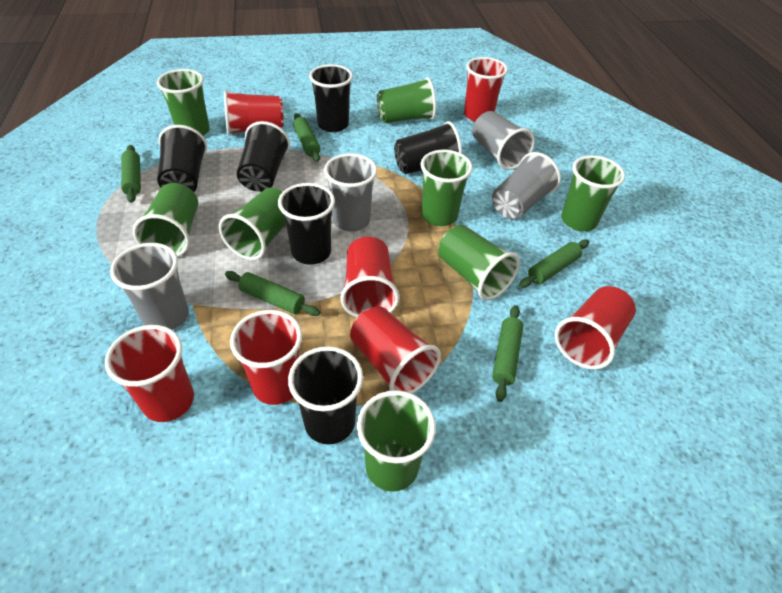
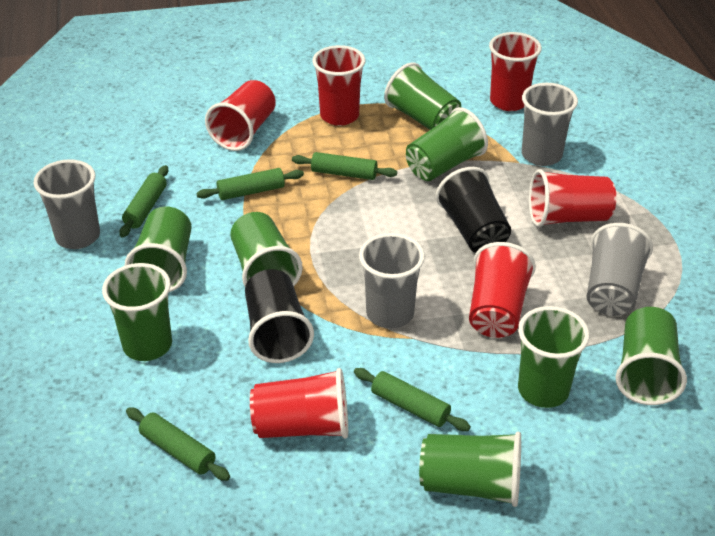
black cup: 6 -> 2
red cup: 7 -> 6

